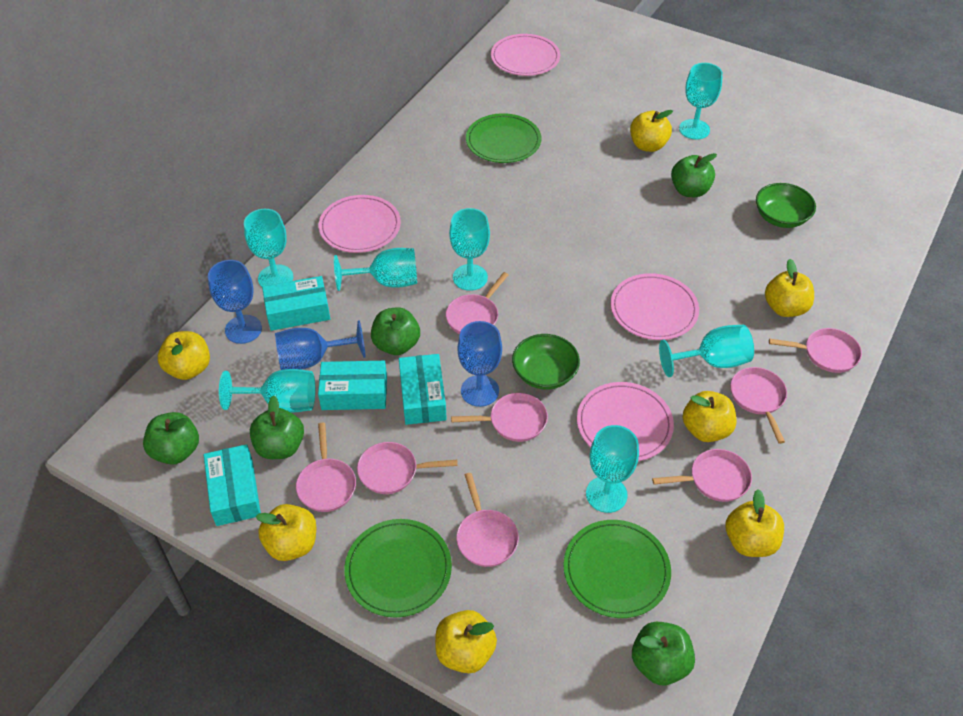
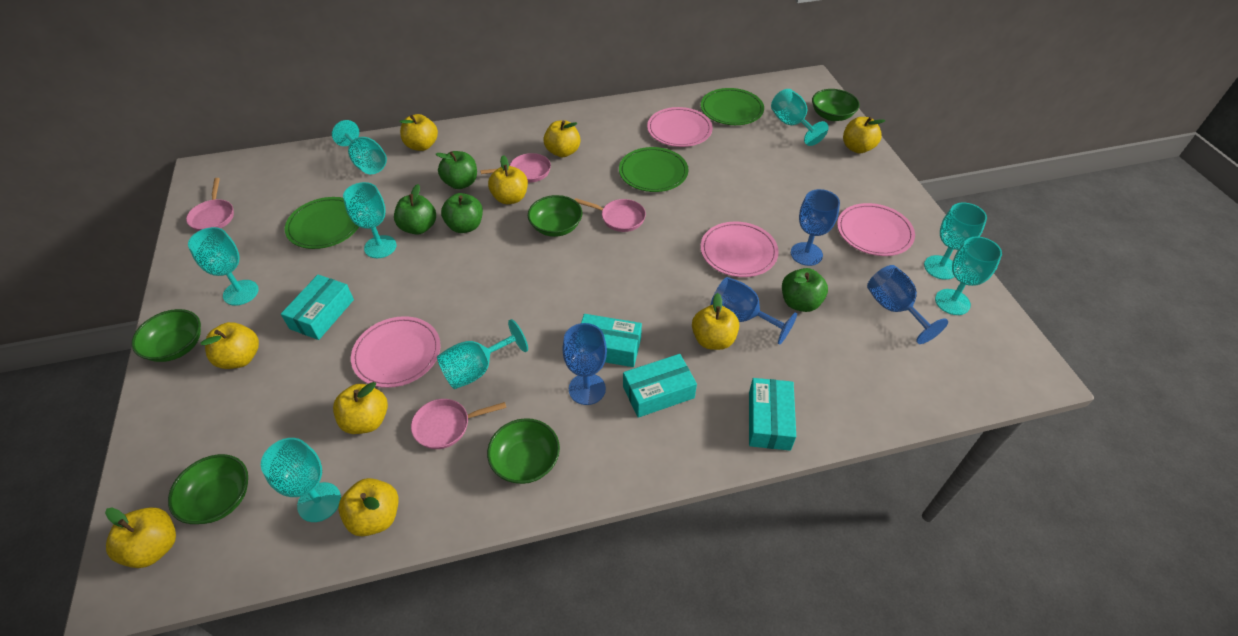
blue goblet: 3 -> 4
green apple: 5 -> 4
green bowl: 2 -> 5
pink pan: 8 -> 4
turquoise goblet: 7 -> 8
yellow apple: 7 -> 9

